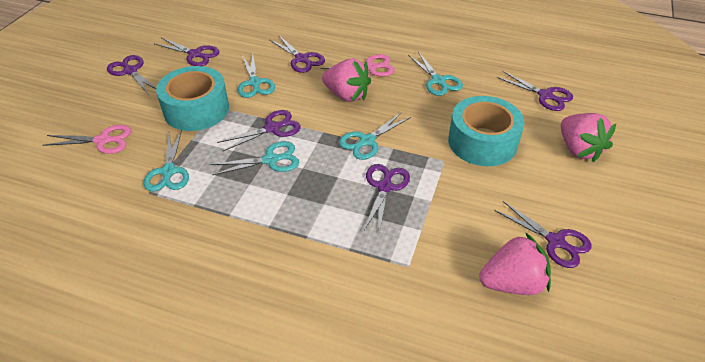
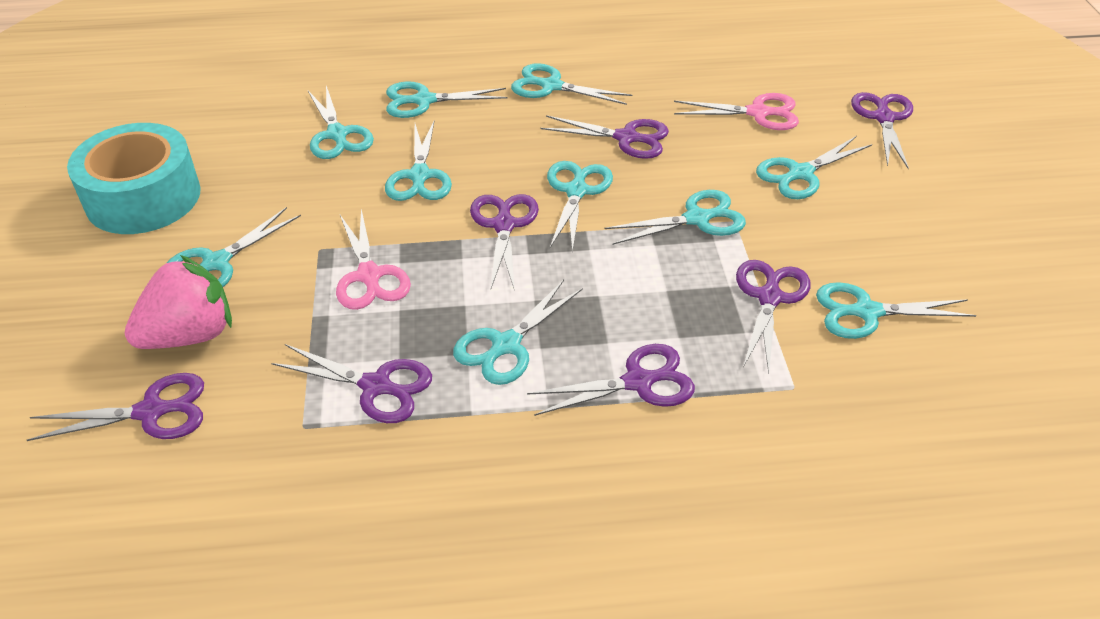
pink strawberry: 3 -> 1
turquoise scissors: 5 -> 10
turquoise tape: 2 -> 1

